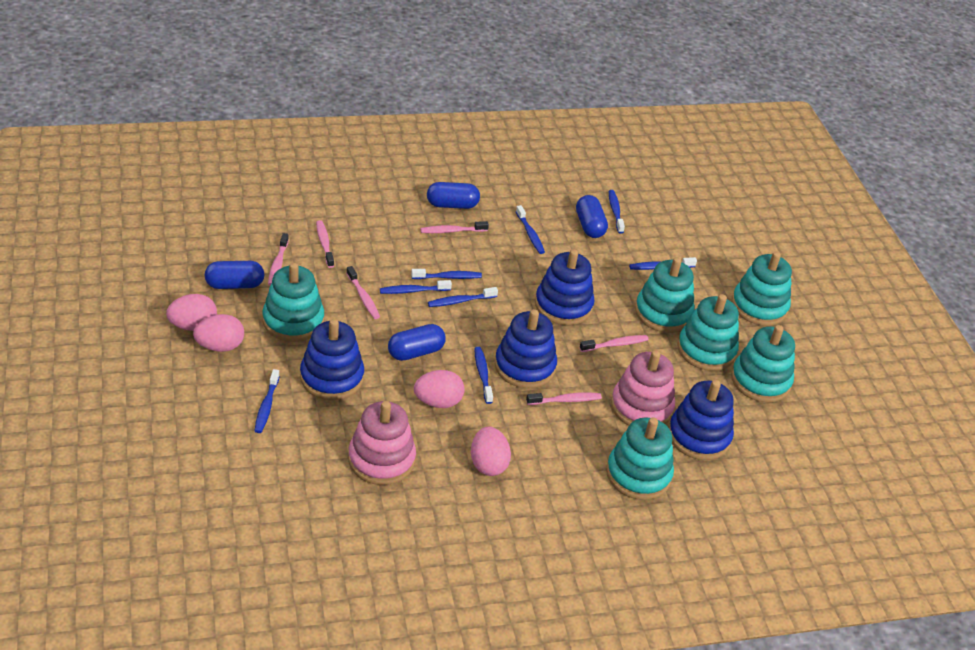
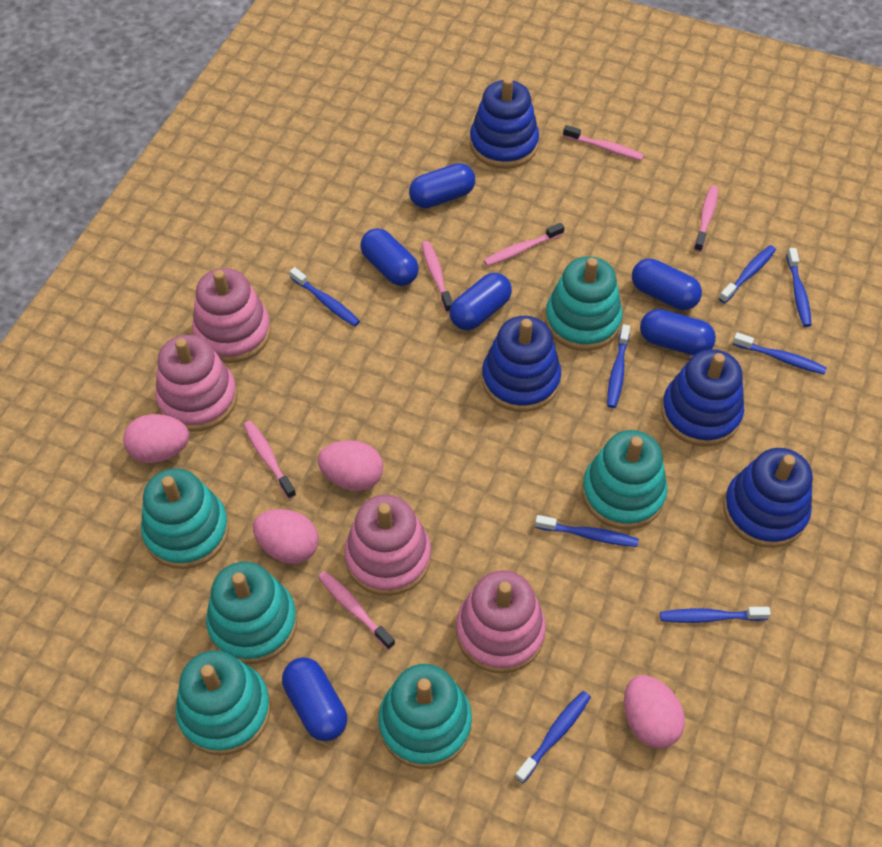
blue capsule: 4 -> 6
pink stacking toy: 2 -> 4

